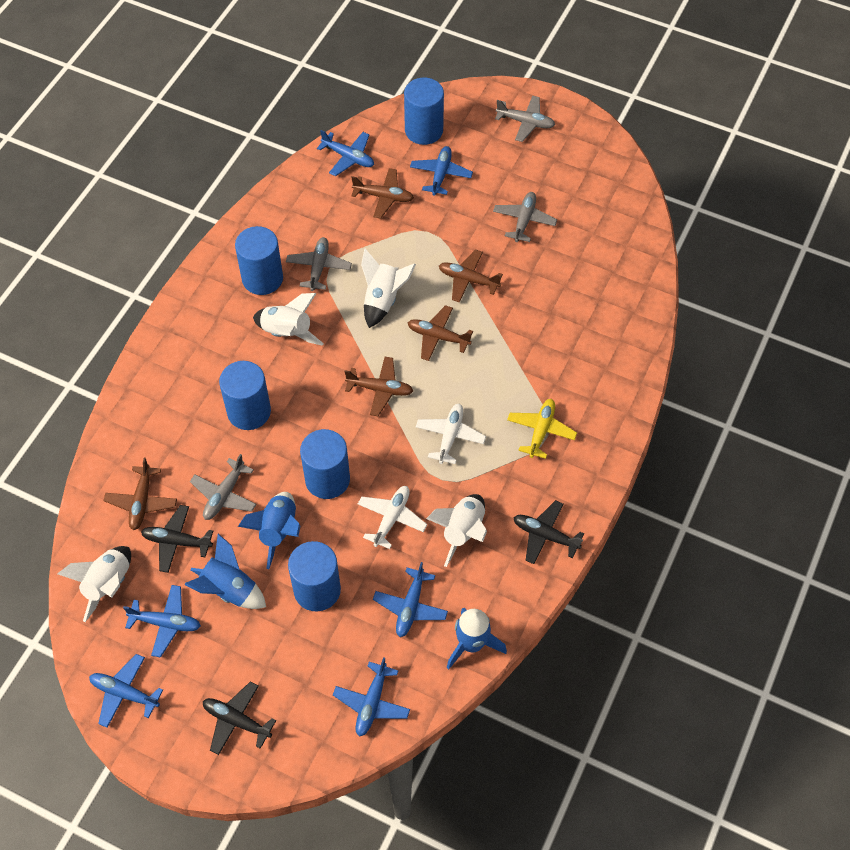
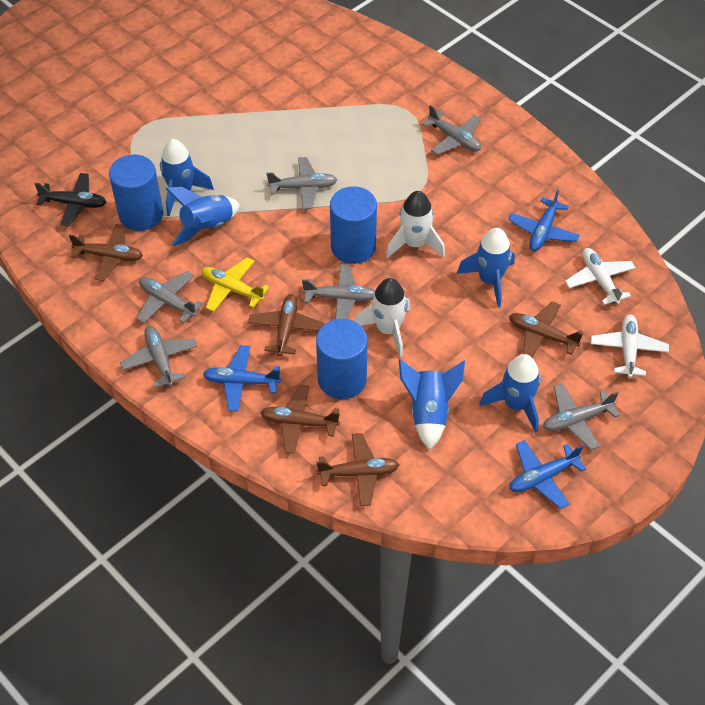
black plane: 3 -> 1
blue cylinder: 5 -> 3
blue plane: 6 -> 3
blue rocket: 3 -> 5
grey plane: 4 -> 6
white rocket: 4 -> 2

